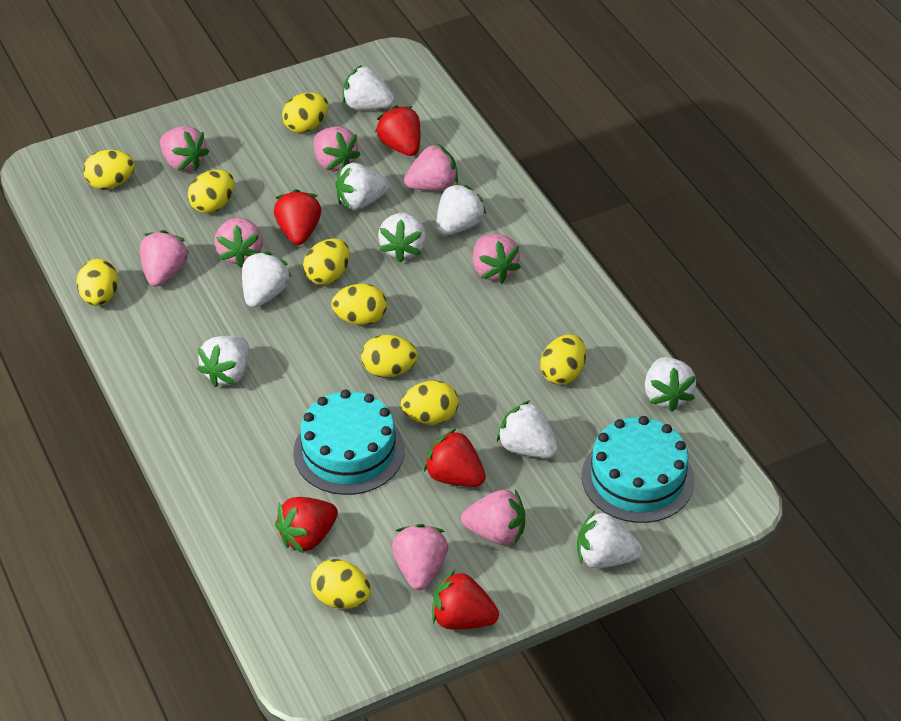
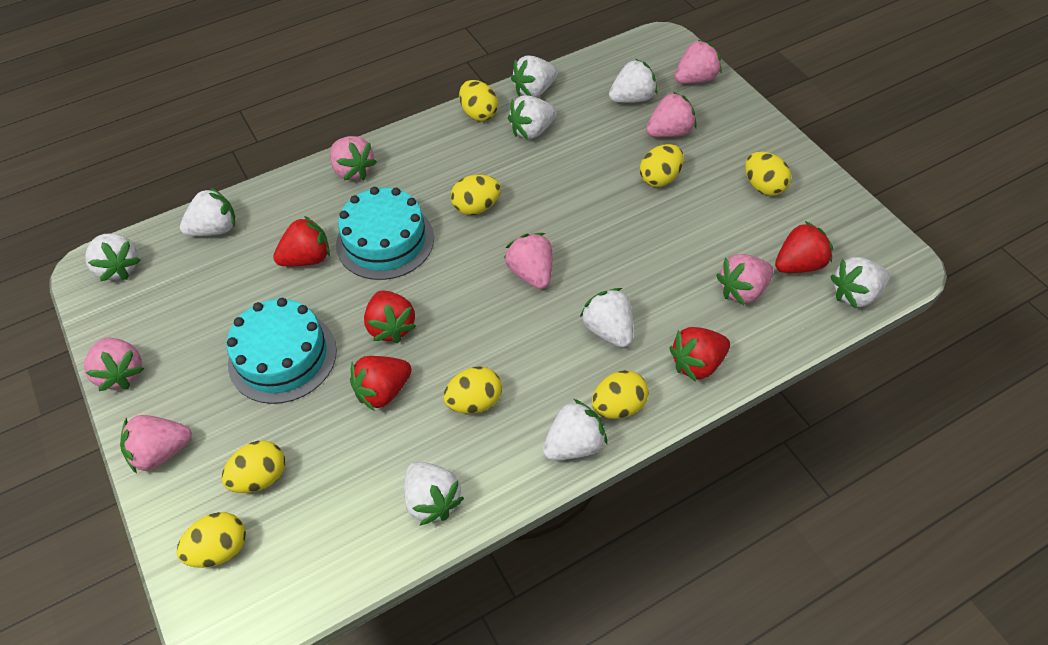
pink strawberry: 8 -> 7
yellow egg: 10 -> 8

